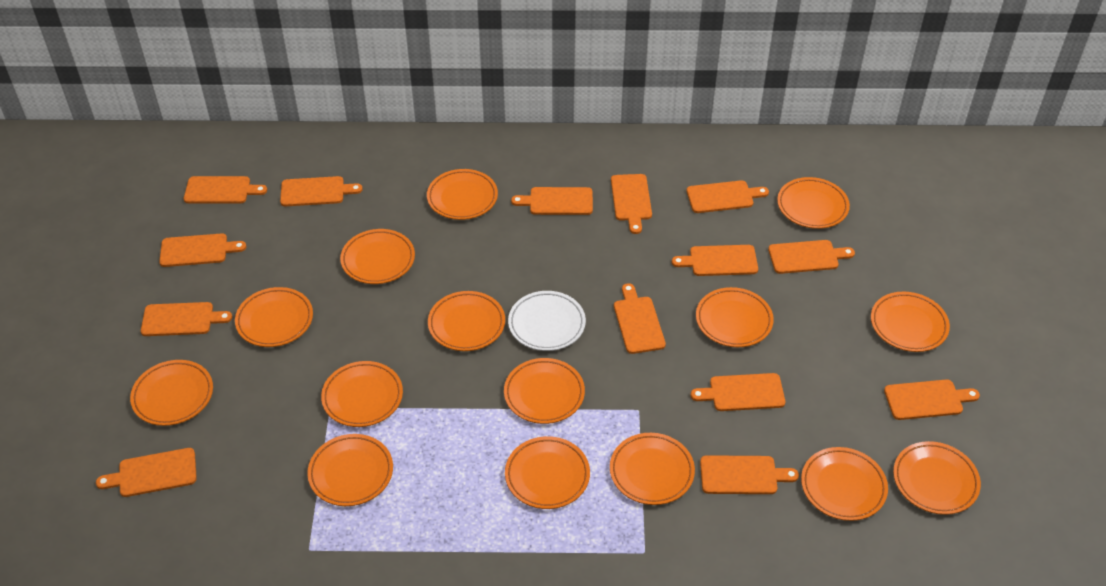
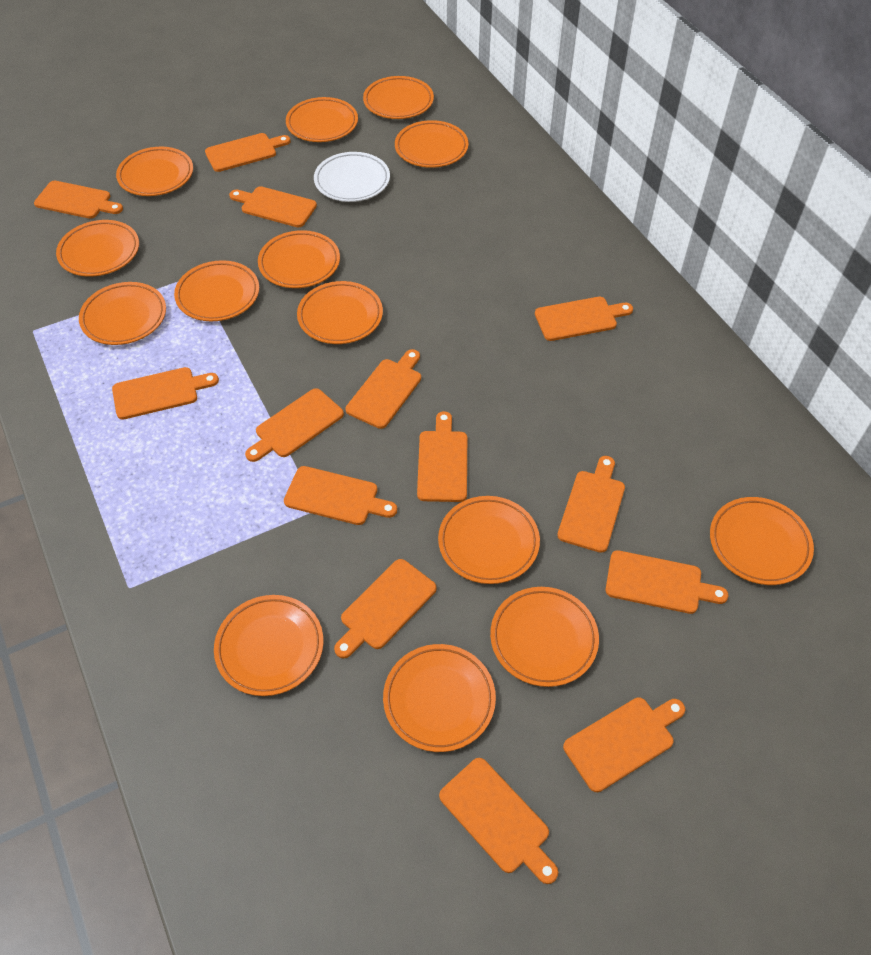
orange plate: 15 -> 14

